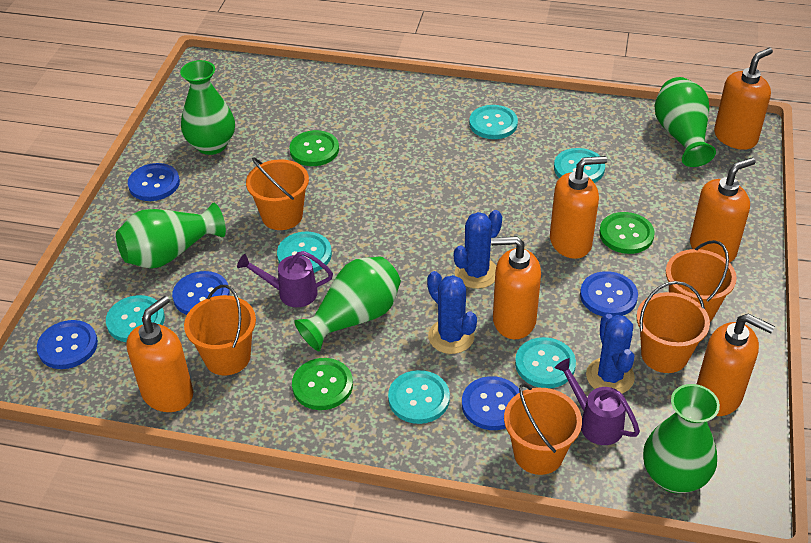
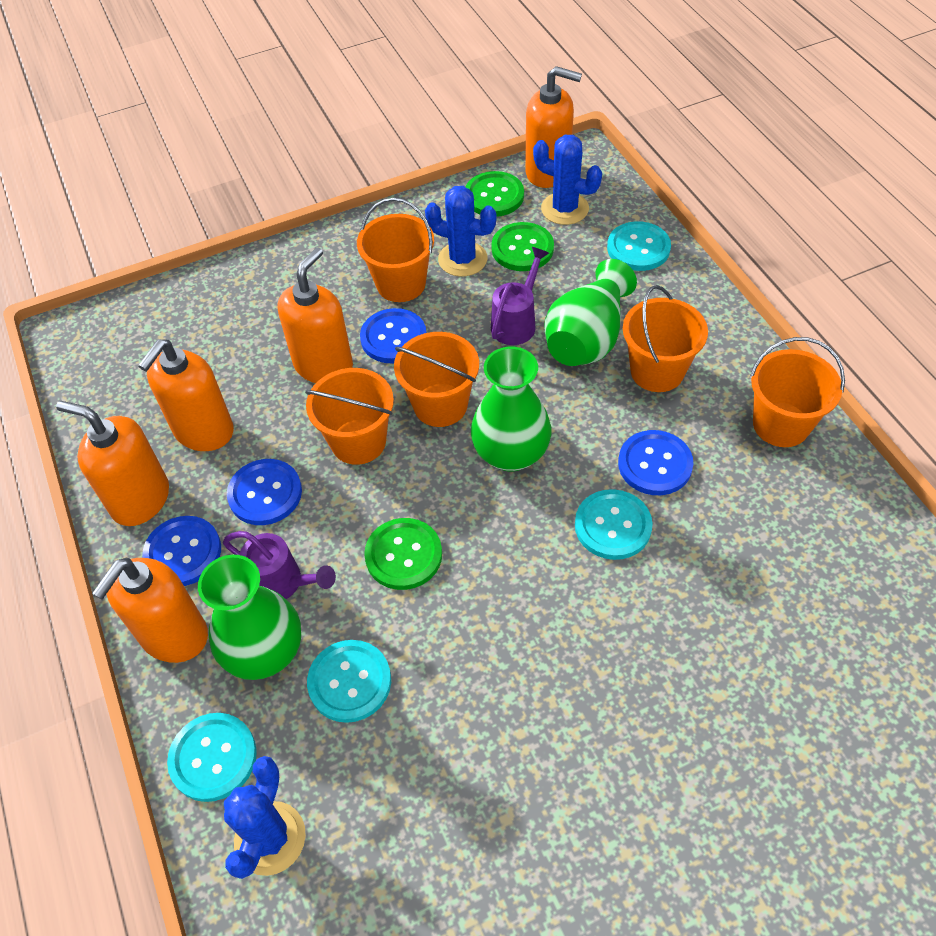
blue button: 5 -> 4
green vase: 5 -> 3
orange soap dispenser: 6 -> 5
turquoise button: 6 -> 4

